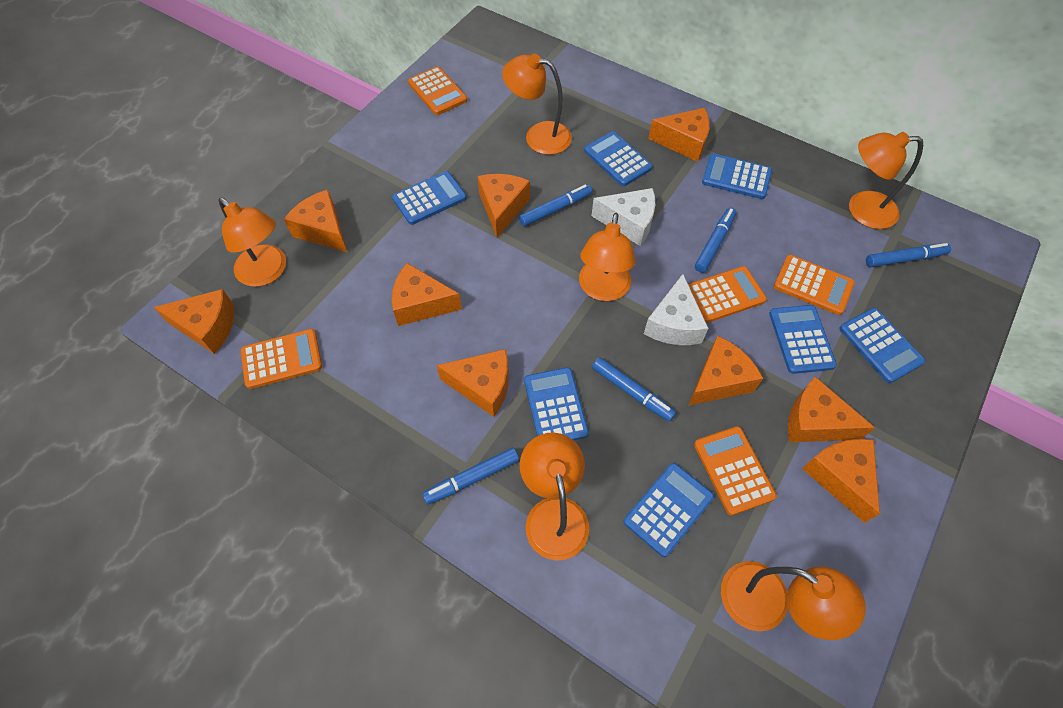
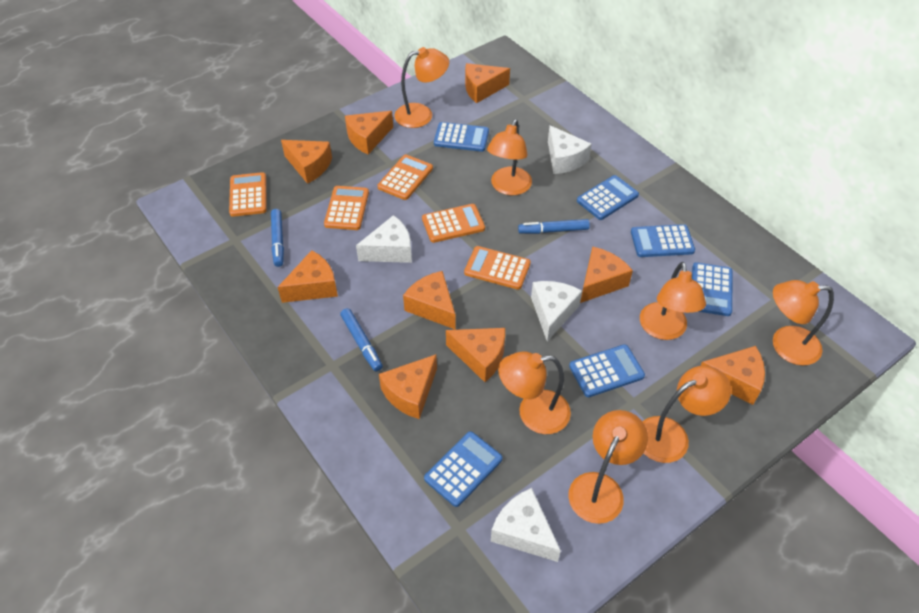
blue calculator: 7 -> 6
blue marker: 5 -> 3
orange lamp: 6 -> 7
white cheese: 2 -> 4

